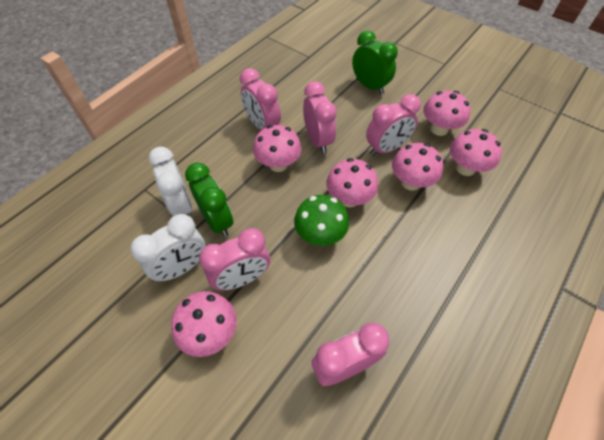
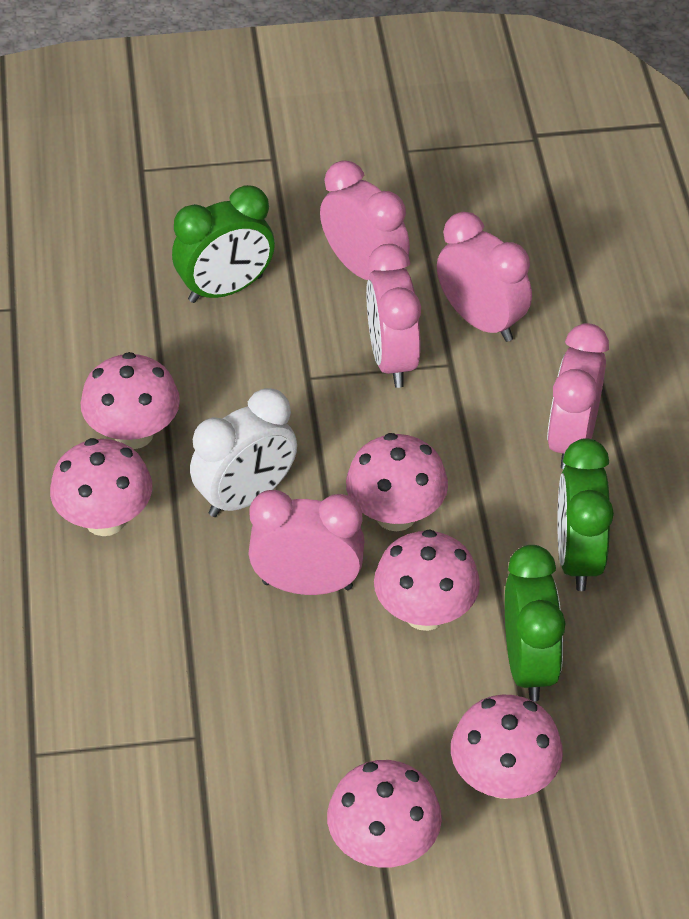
green clock: 2 -> 3
green mushroom: 1 -> 0
white clock: 2 -> 1

